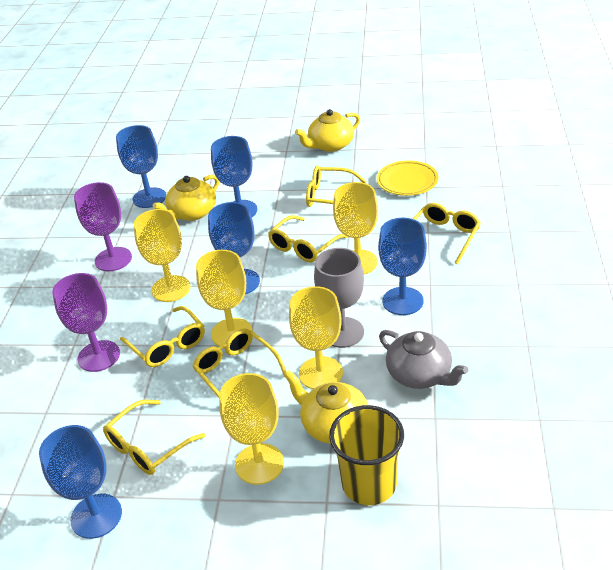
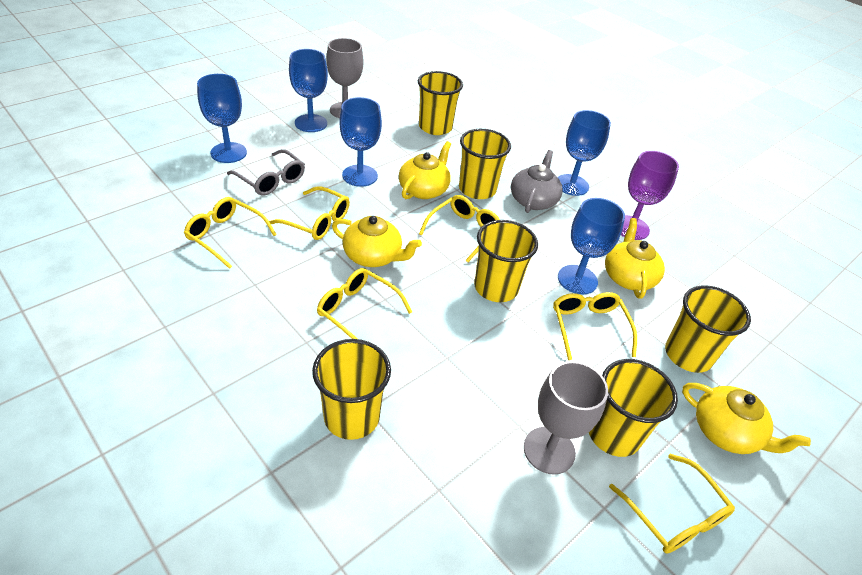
grey glasses: 0 -> 1
grey goblet: 1 -> 2
purple goblet: 2 -> 1
yellow cup: 1 -> 6
yellow goblet: 5 -> 0
yellow plate: 1 -> 0
yellow teapot: 3 -> 4

